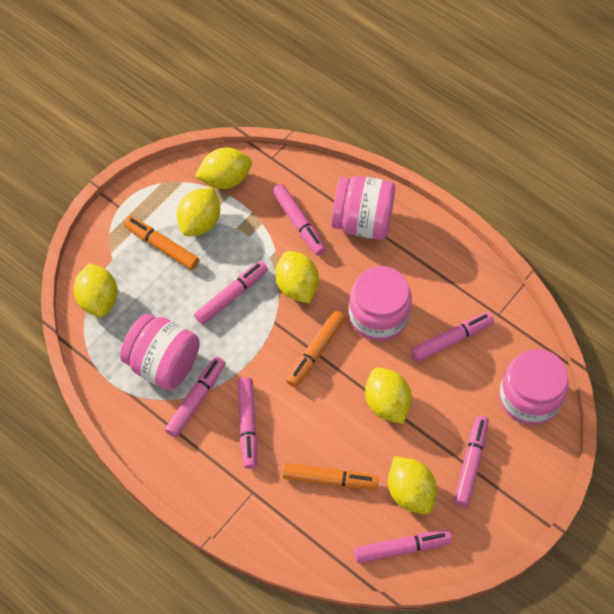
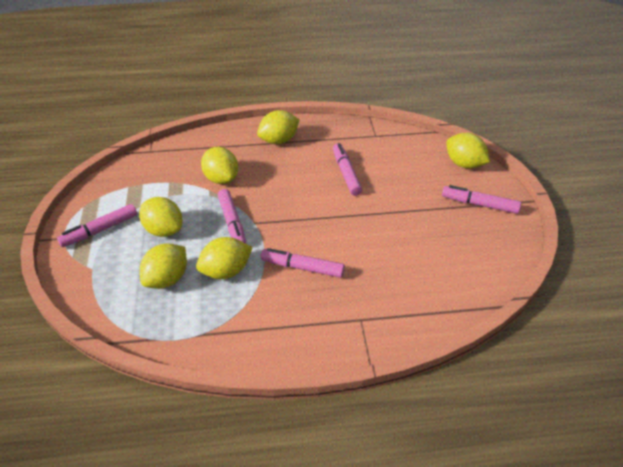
orange marker: 3 -> 0
pink jar: 4 -> 0
pink marker: 7 -> 5

